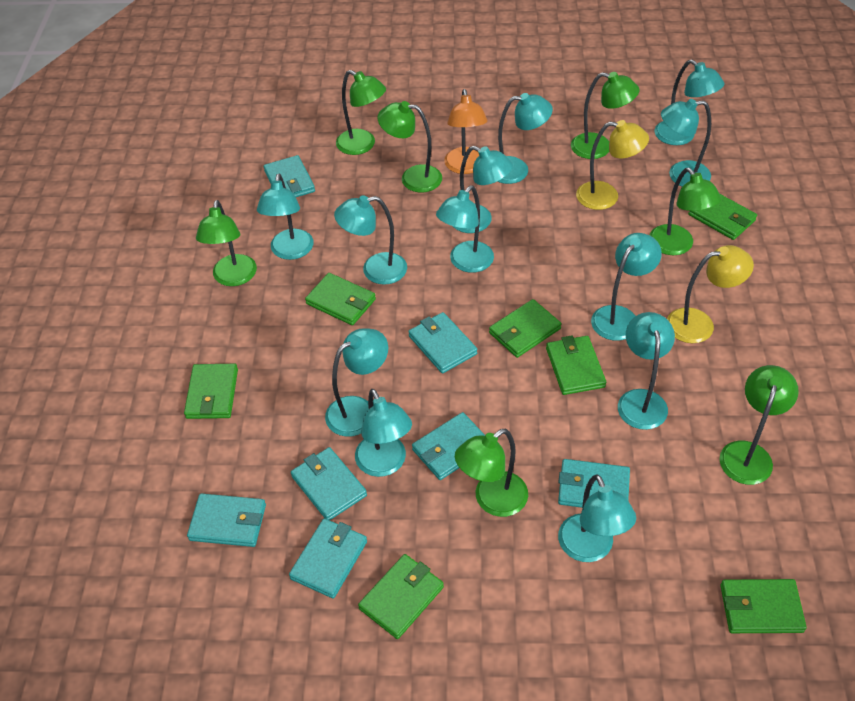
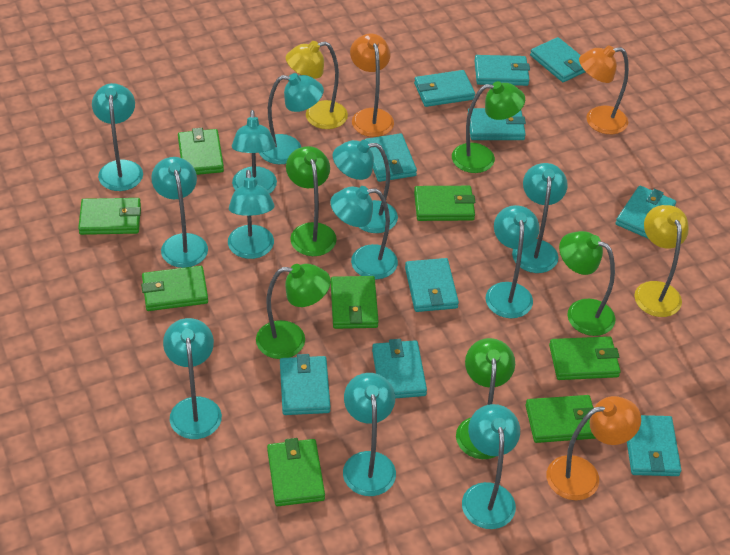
green lamp: 7 -> 5
green wallet: 7 -> 8
orange lamp: 1 -> 3
turquoise wallet: 7 -> 10

